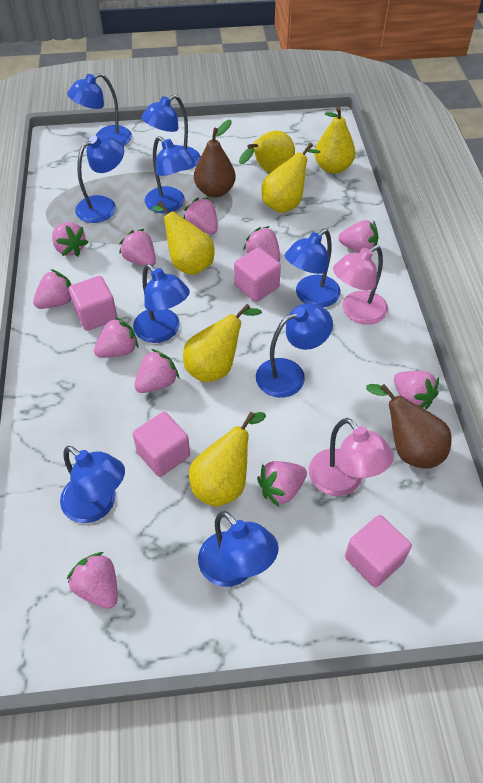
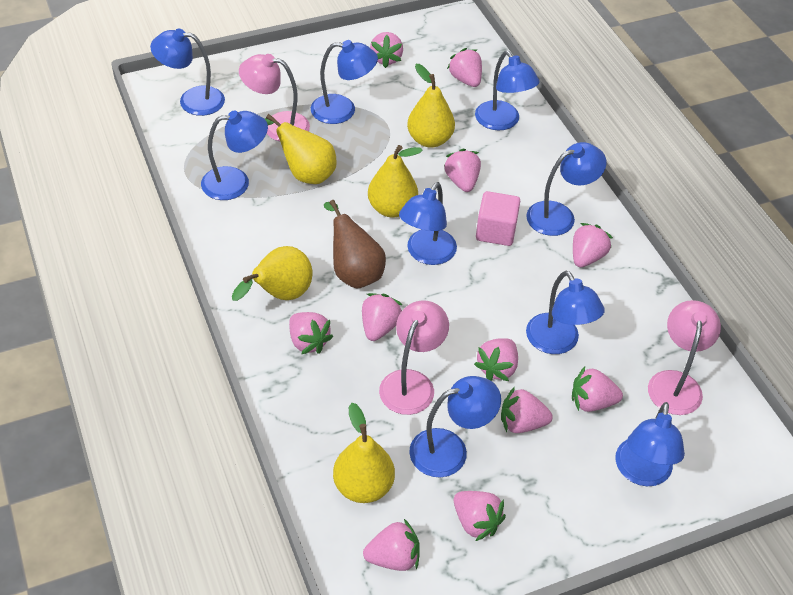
brown pear: 2 -> 1
pink cube: 4 -> 1
pink lamp: 2 -> 3
yellow pear: 6 -> 5

